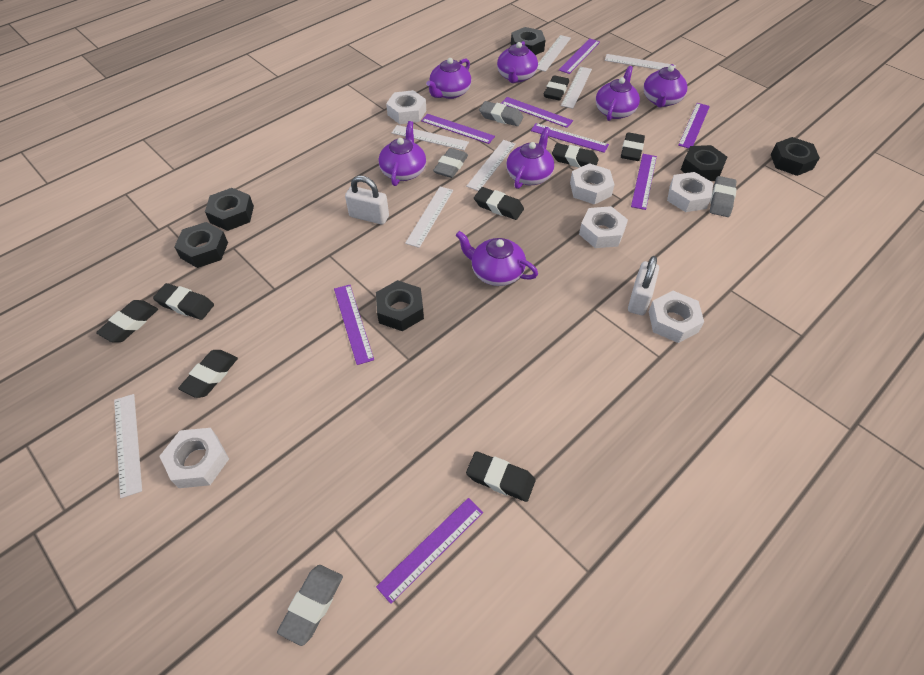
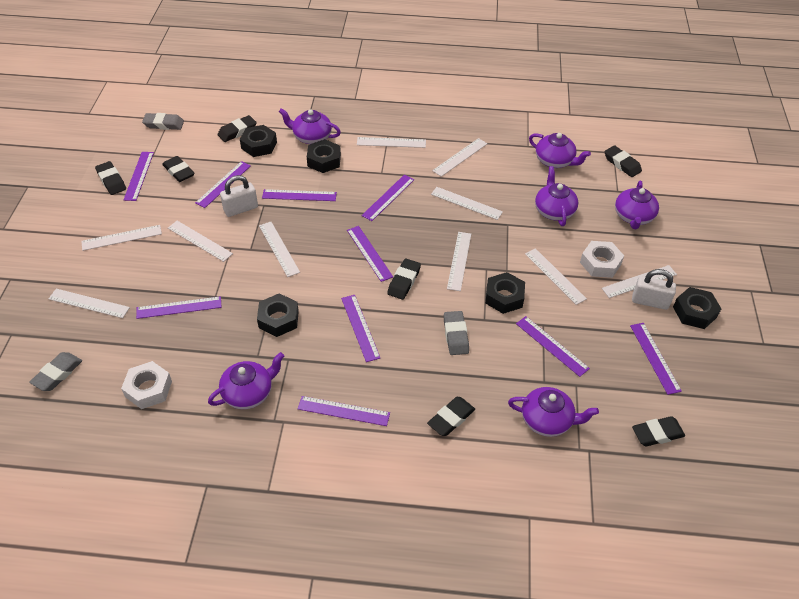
black eraser: 8 -> 7
black nut: 6 -> 5
grey eraser: 4 -> 3
purple ruler: 8 -> 10
purple teapot: 7 -> 6
white nut: 6 -> 2
white ruler: 7 -> 10

